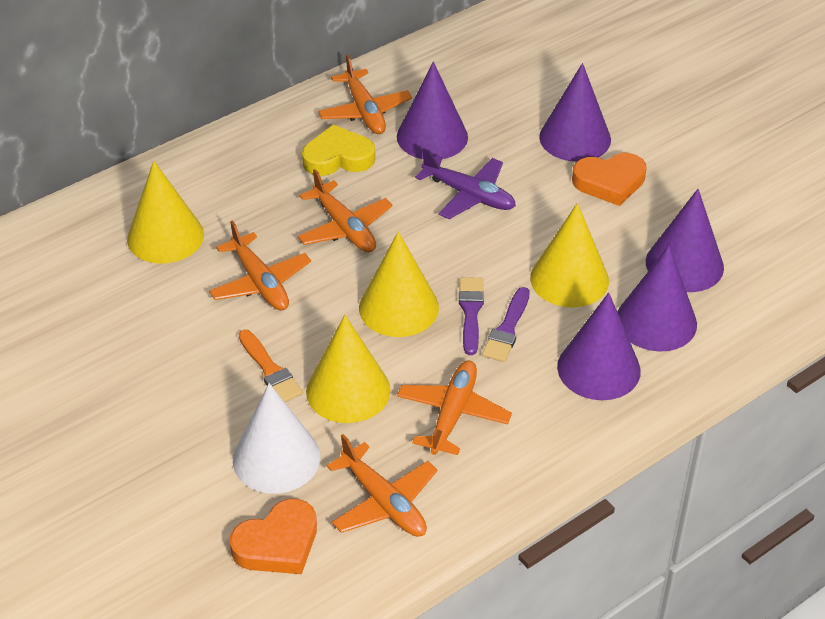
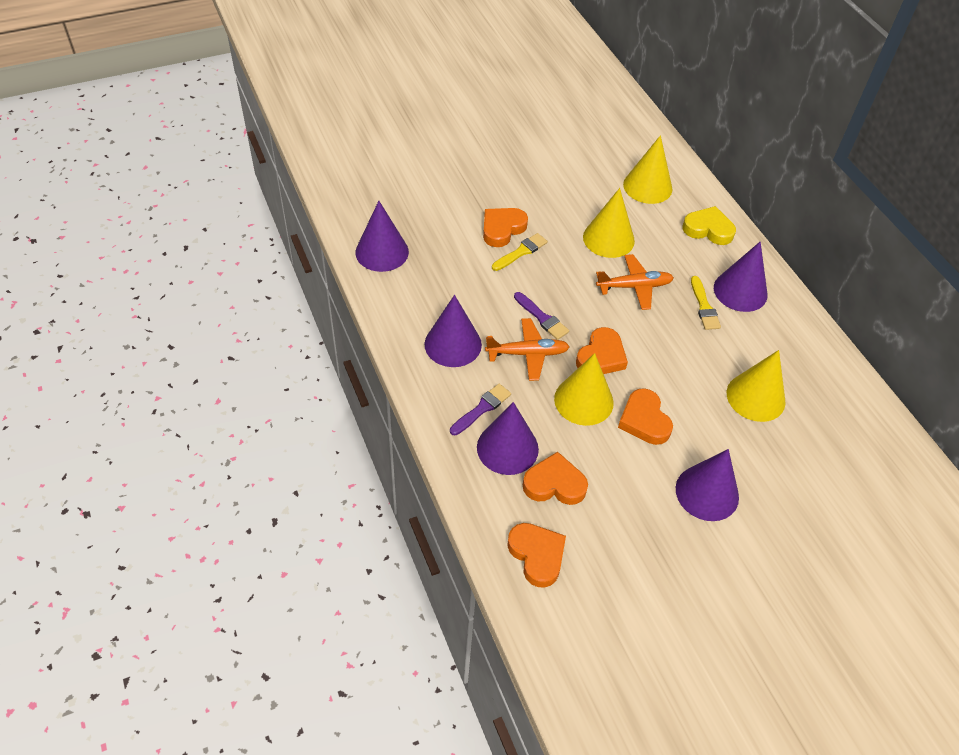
orange brush: 1 -> 0
orange heart: 2 -> 5
orange plane: 5 -> 2
purple plane: 1 -> 0
white cone: 1 -> 0
yellow brush: 0 -> 2

